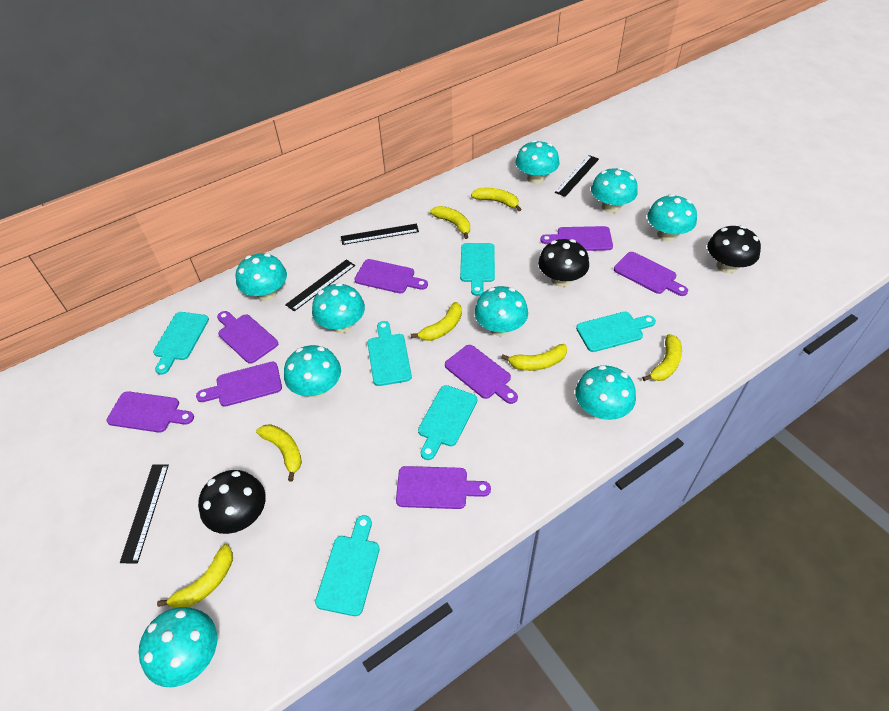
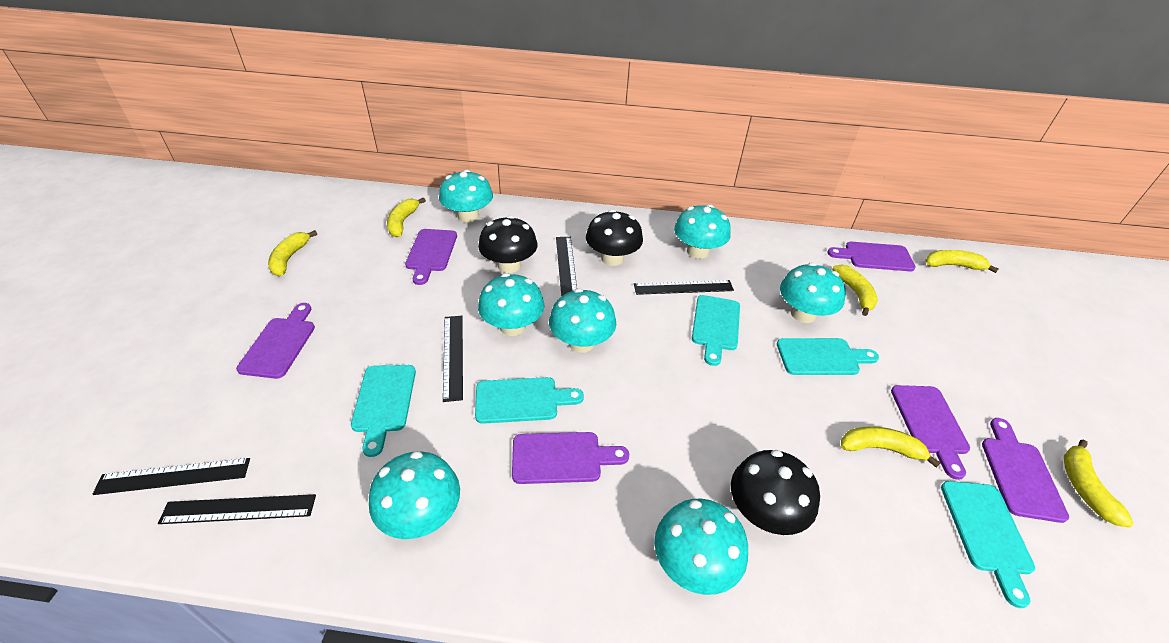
black ruler: 4 -> 5
purple cutting board: 8 -> 6
turquoise cutting board: 6 -> 5
turquoise mushroom: 9 -> 7
yellow banana: 7 -> 6

